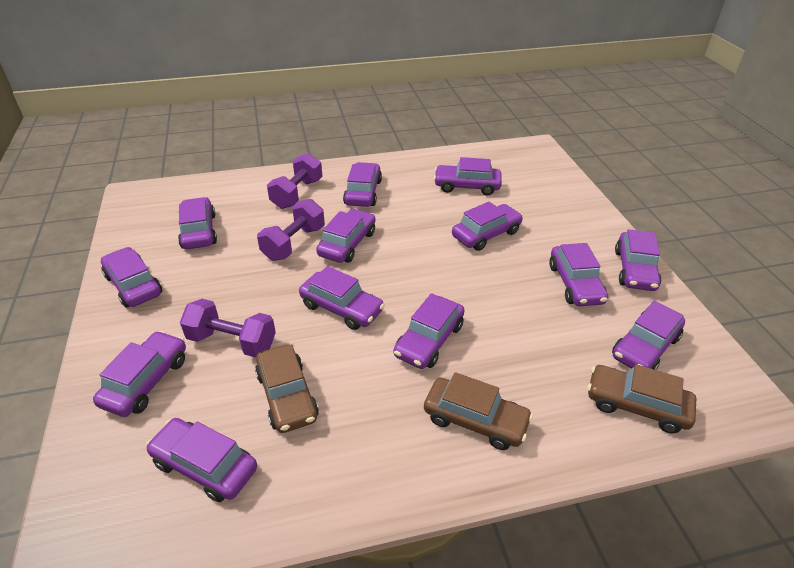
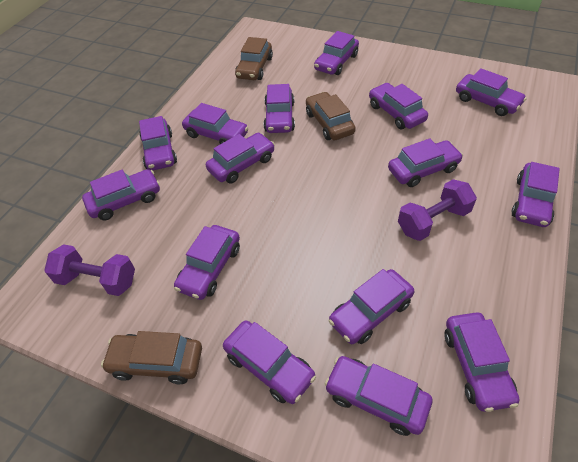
purple car: 13 -> 15
purple dumbbell: 3 -> 2

